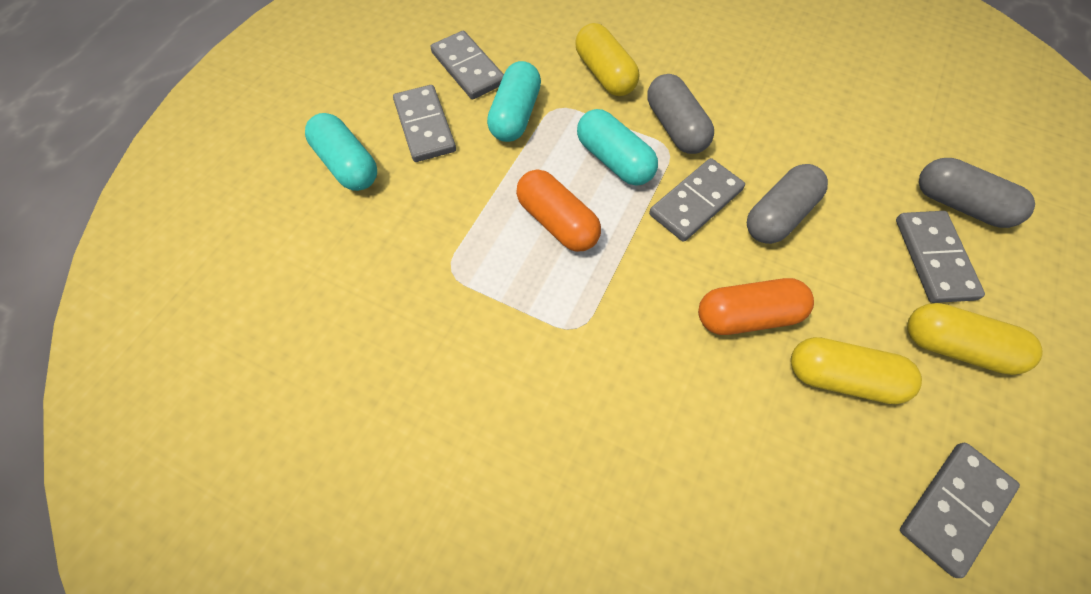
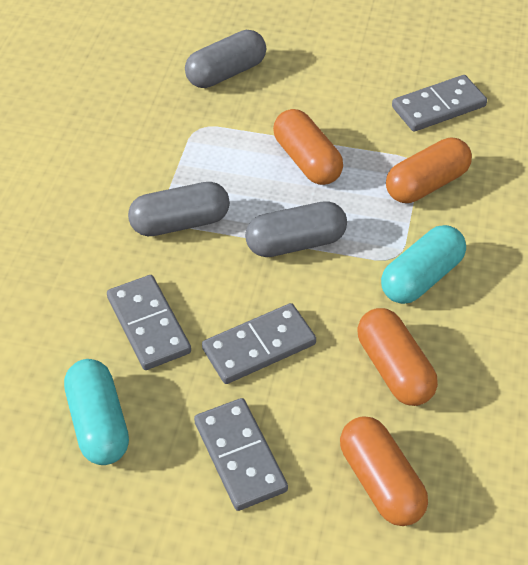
grey domino: 5 -> 4
orange capsule: 2 -> 4
turquoise capsule: 3 -> 2
yellow capsule: 3 -> 0

